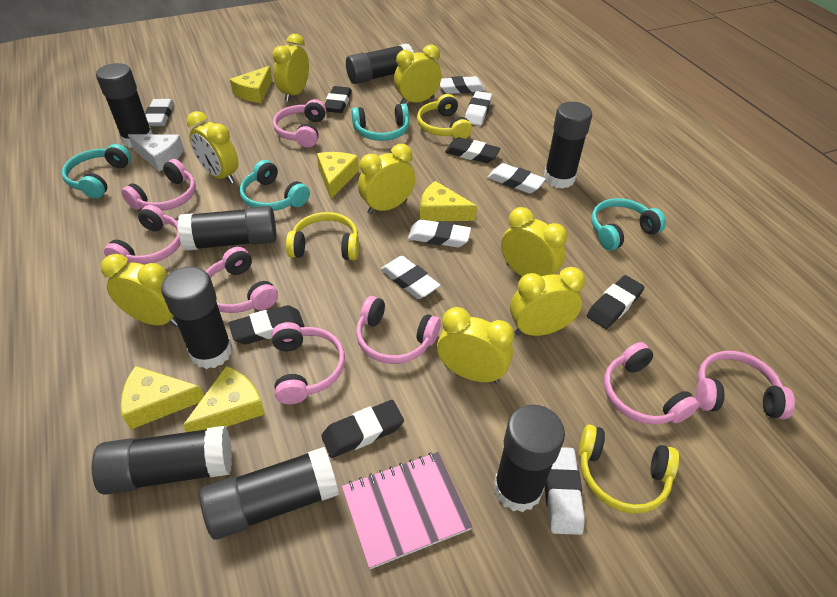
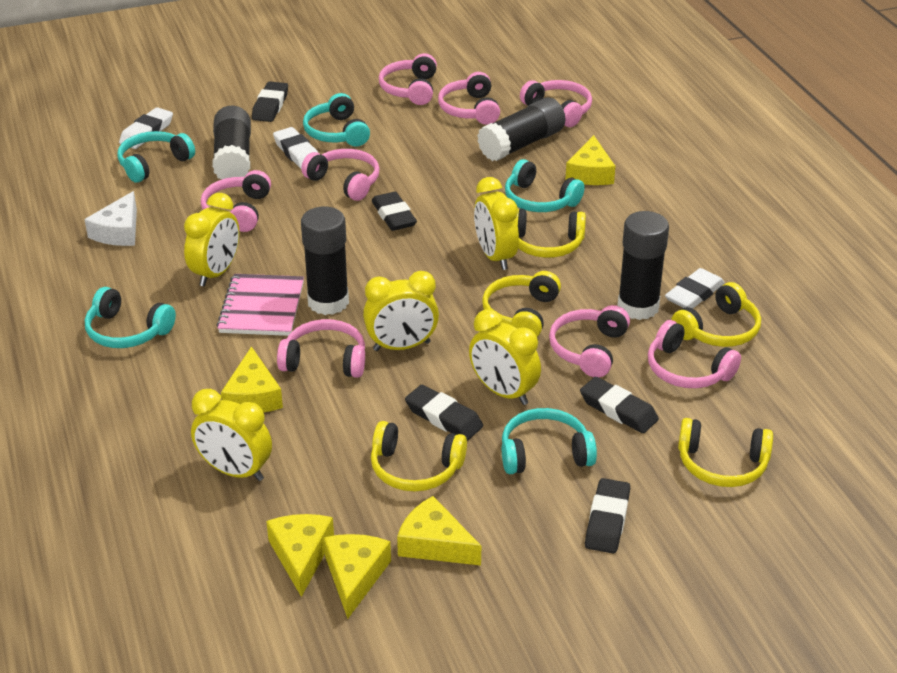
black glue stick: 8 -> 4
turquoise headphones: 4 -> 5
white eraser: 7 -> 3
yellow clock: 8 -> 5
yellow headphones: 3 -> 5

